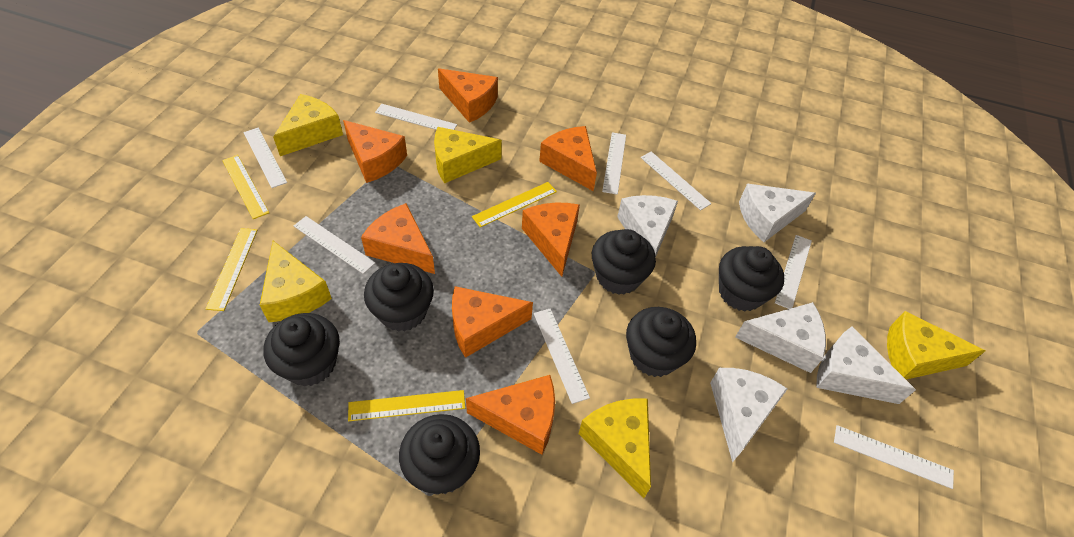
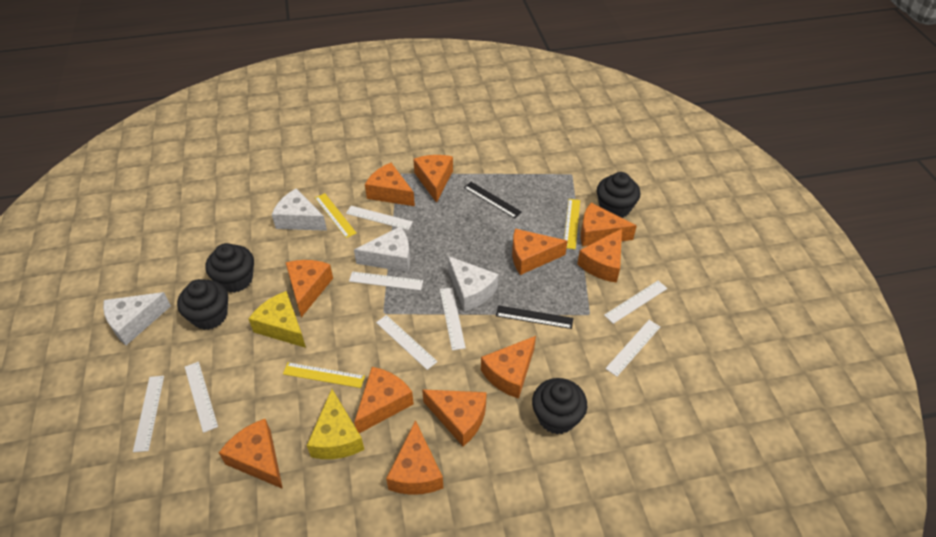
black cupcake: 6 -> 4
black ruler: 0 -> 2
orange cheese: 7 -> 11
white cheese: 5 -> 4
yellow cheese: 5 -> 2
yellow ruler: 4 -> 3

